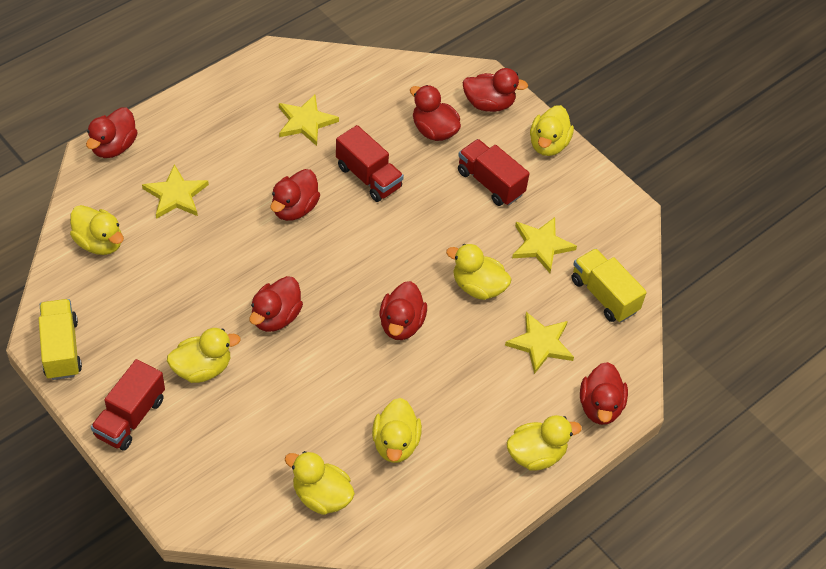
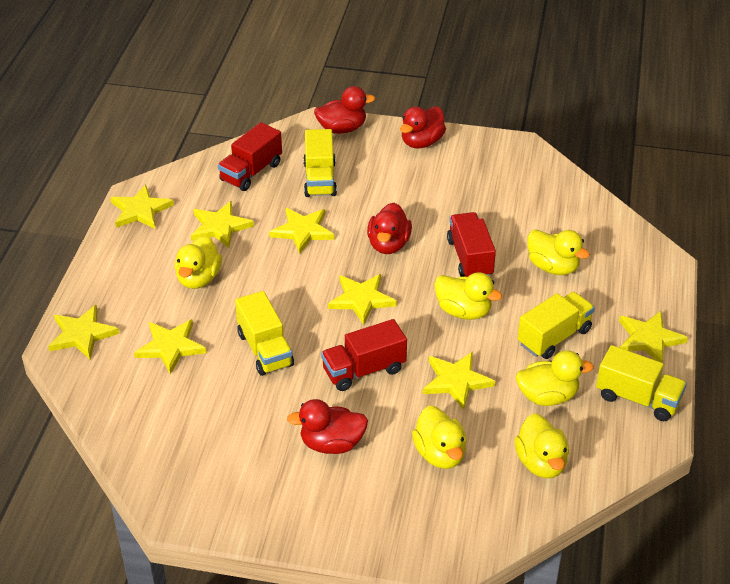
red duck: 7 -> 4
yellow duck: 7 -> 6
yellow star: 4 -> 8
yellow truck: 2 -> 4

